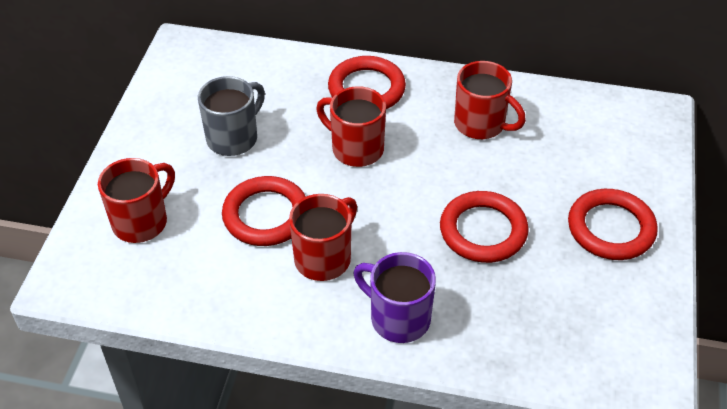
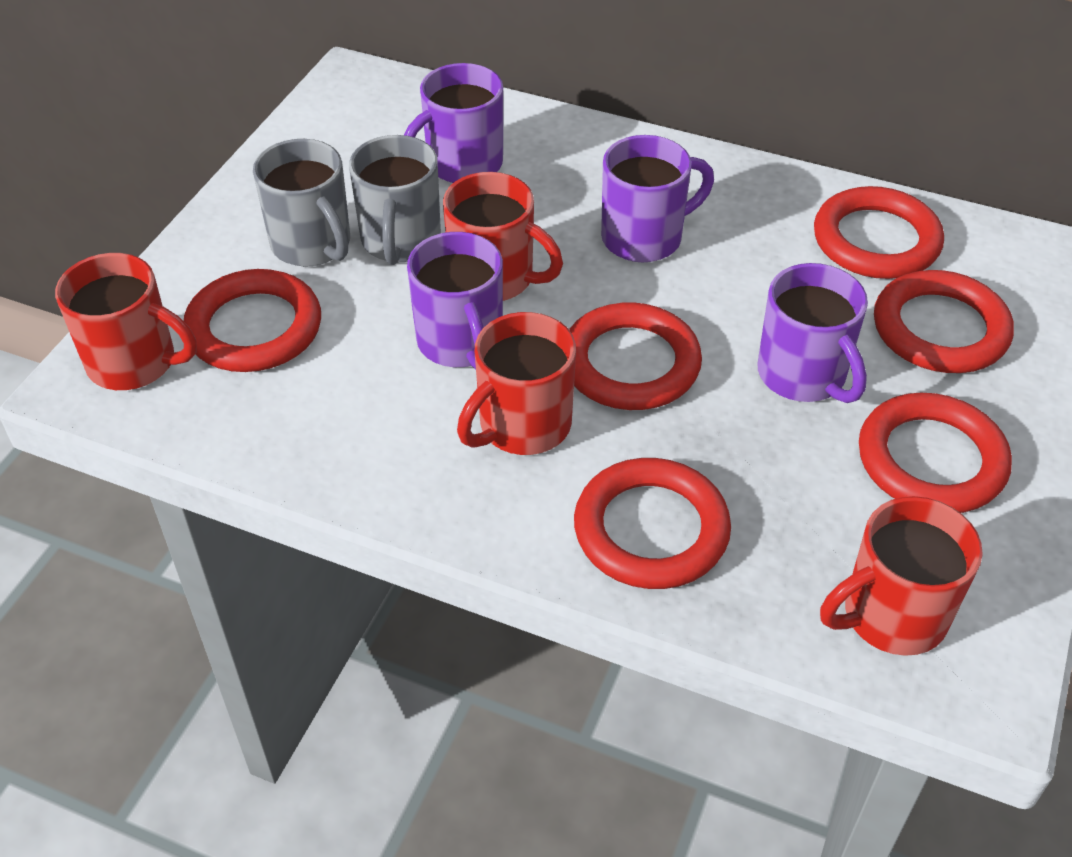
grey mug: 1 -> 2
purple mug: 1 -> 4
red ring: 4 -> 6

